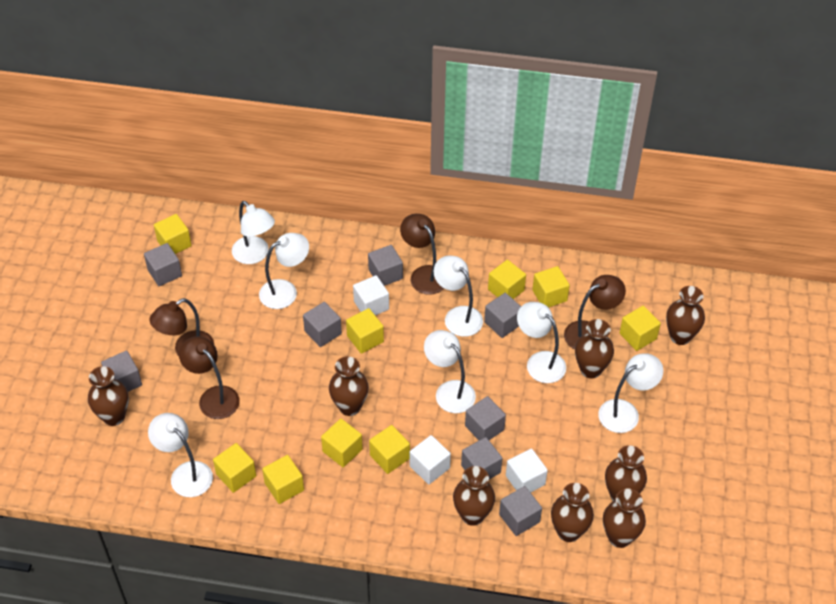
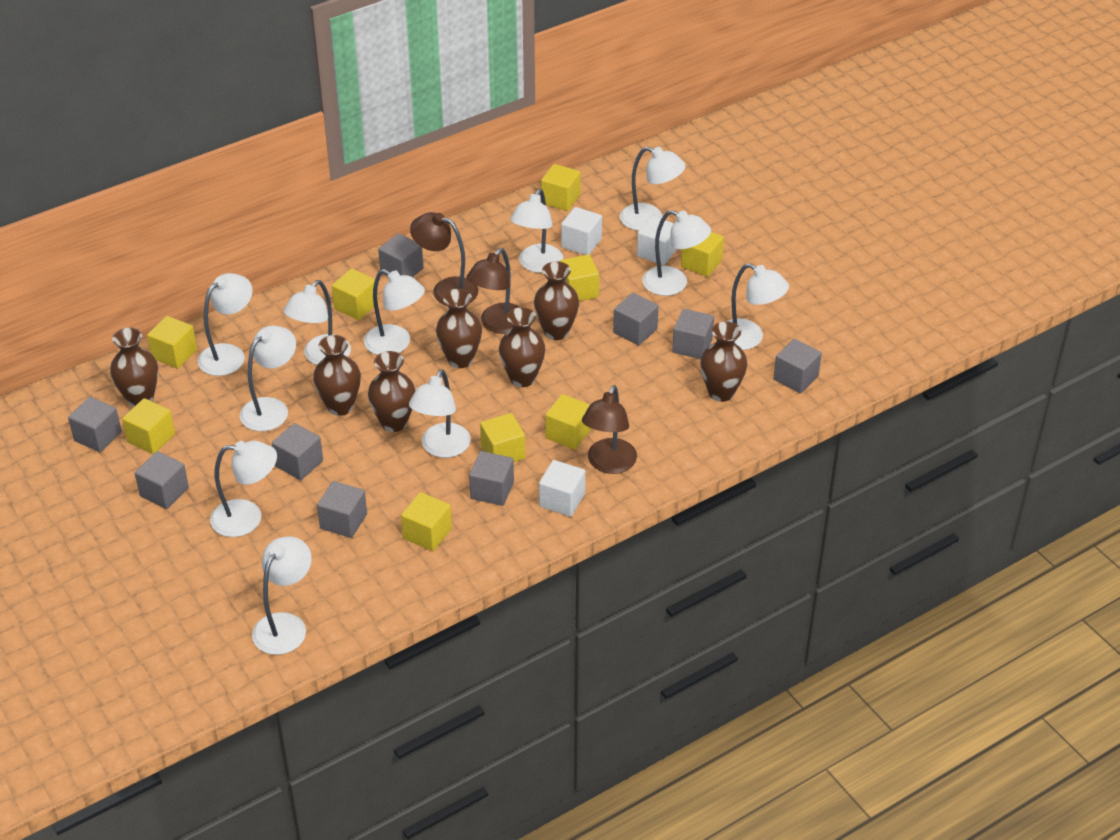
brown lamp: 4 -> 3
brown vase: 8 -> 7
grey cube: 8 -> 9
white lamp: 7 -> 11

